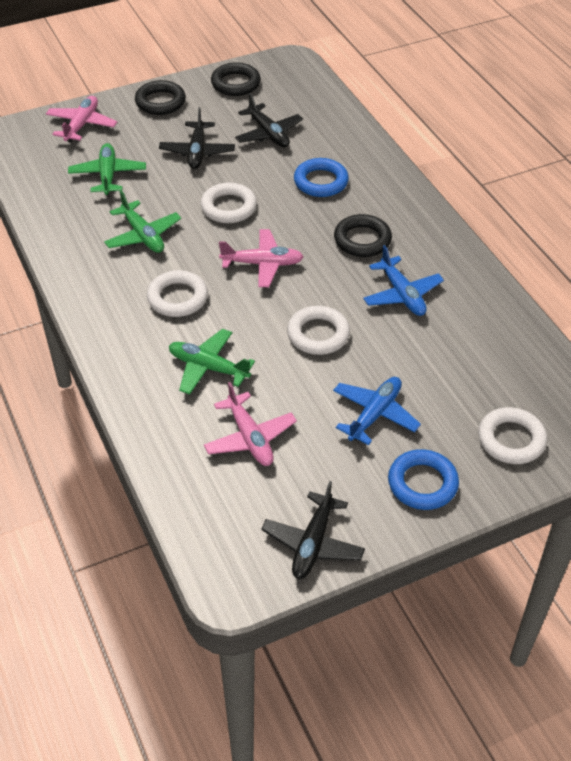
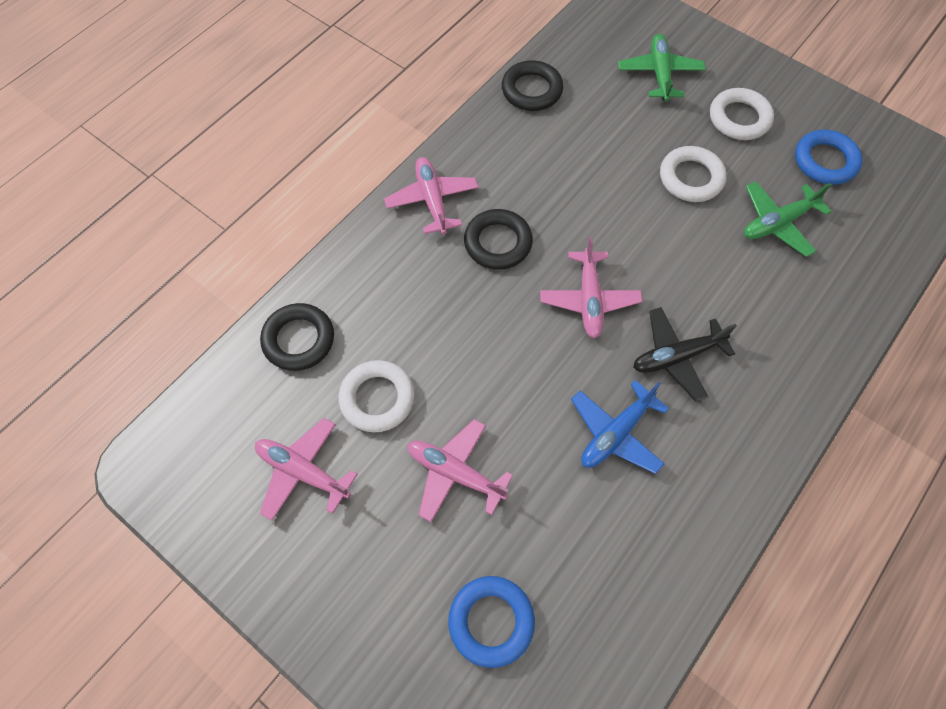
black plane: 3 -> 1
blue plane: 2 -> 1
green plane: 3 -> 2
pink plane: 3 -> 4
white ring: 4 -> 3

